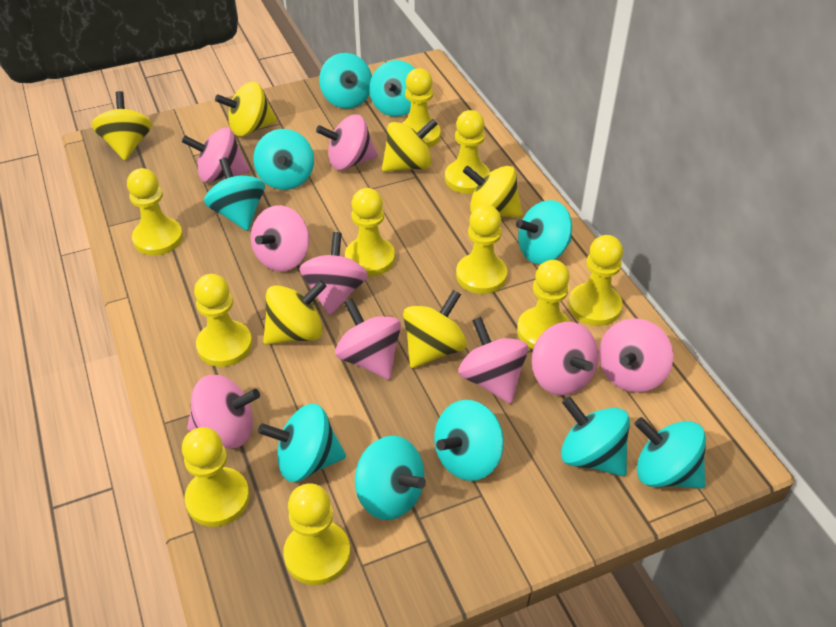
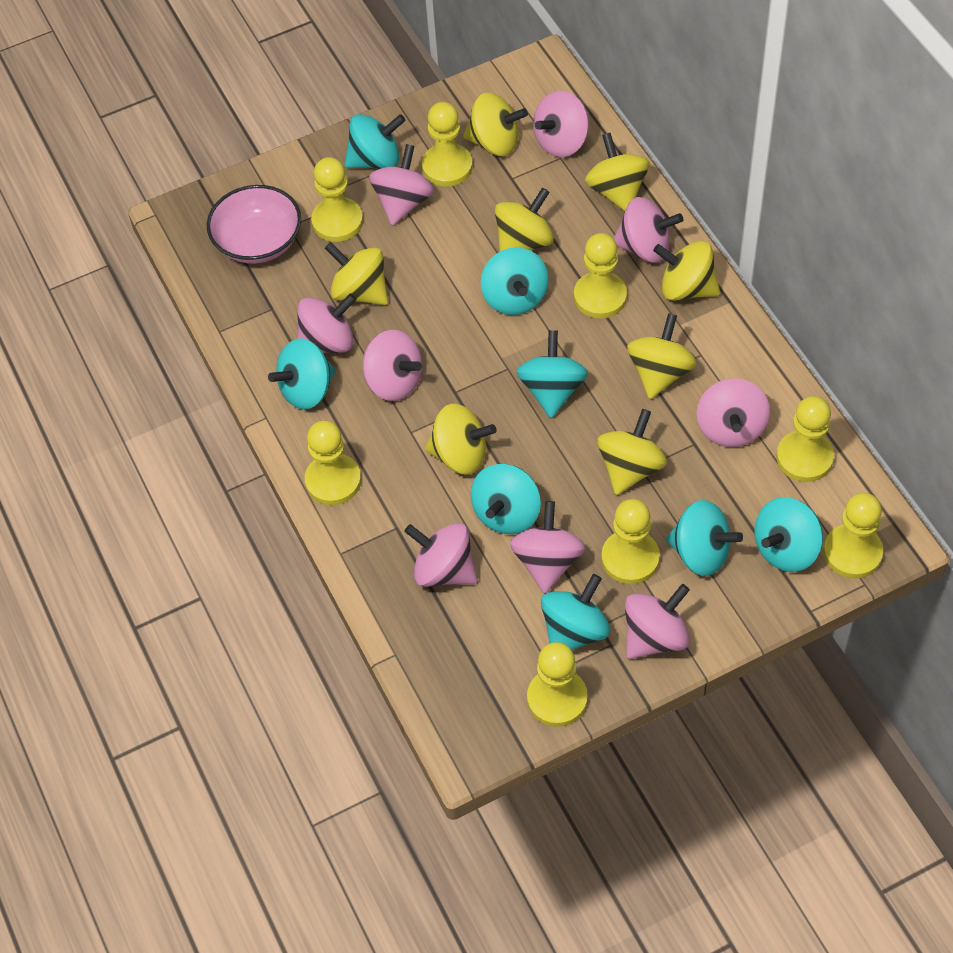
pink bowl: 0 -> 1
turquoise spinning top: 10 -> 8
yellow pawn: 10 -> 8
yellow spinning top: 6 -> 8

